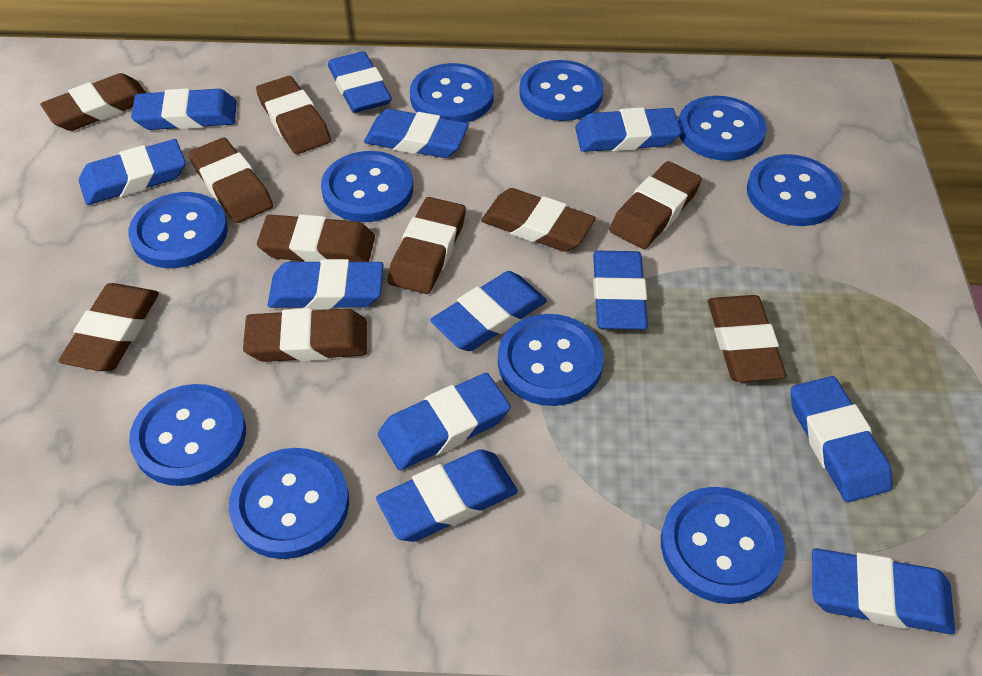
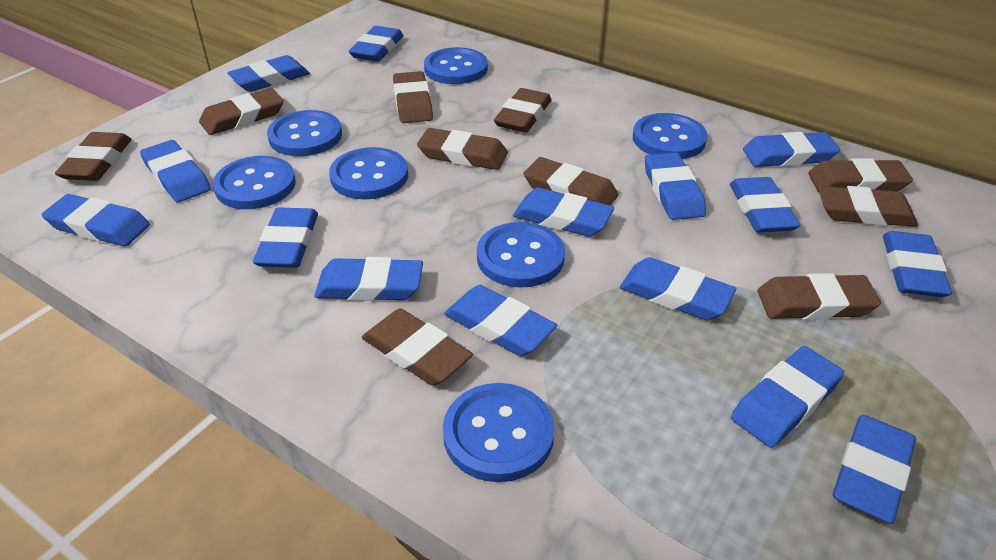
blue button: 10 -> 7
blue eraser: 12 -> 15

